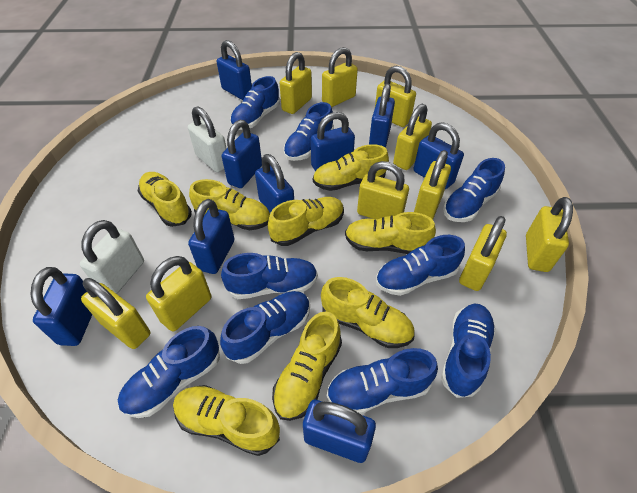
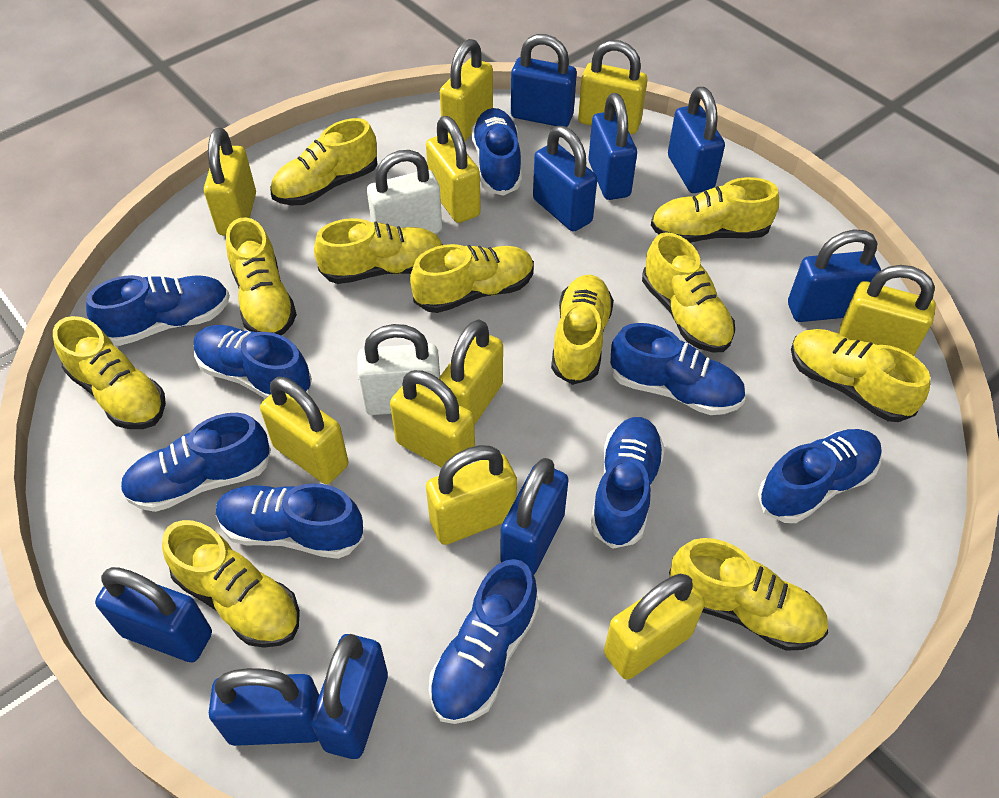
yellow shoe: 8 -> 11

